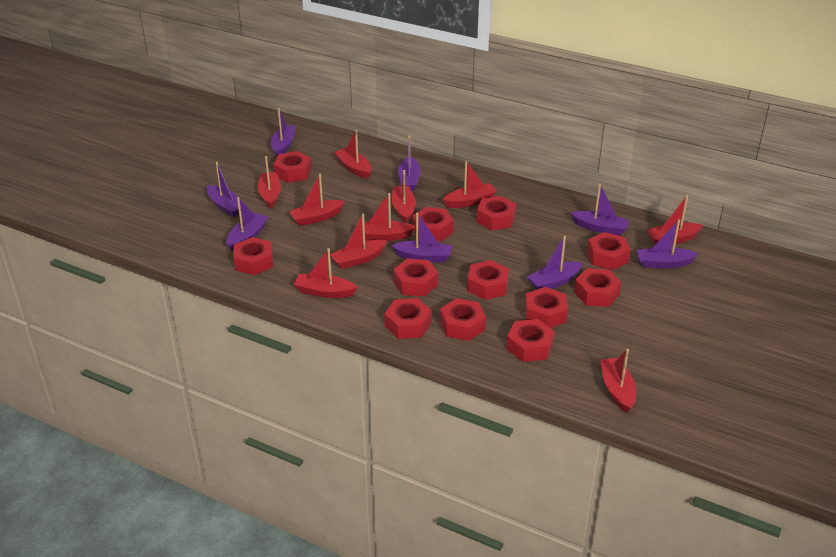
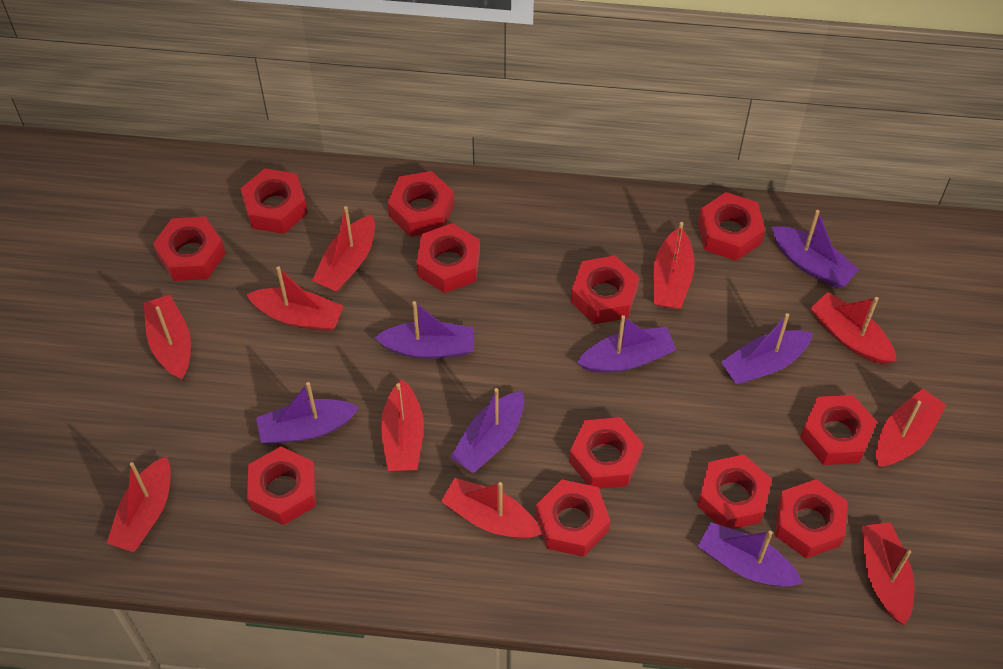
purple boat: 8 -> 7

